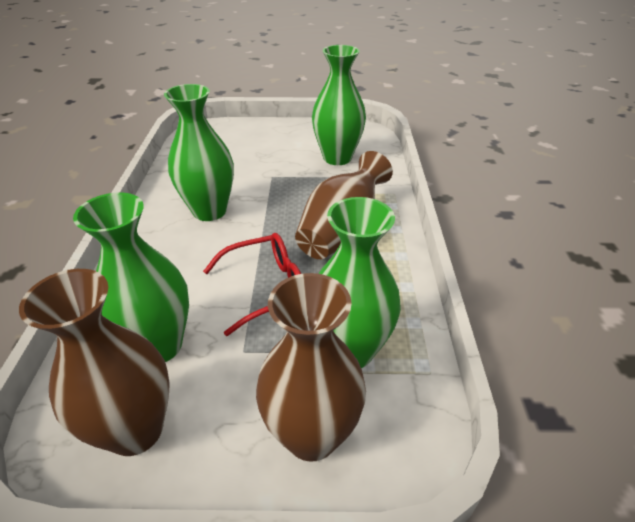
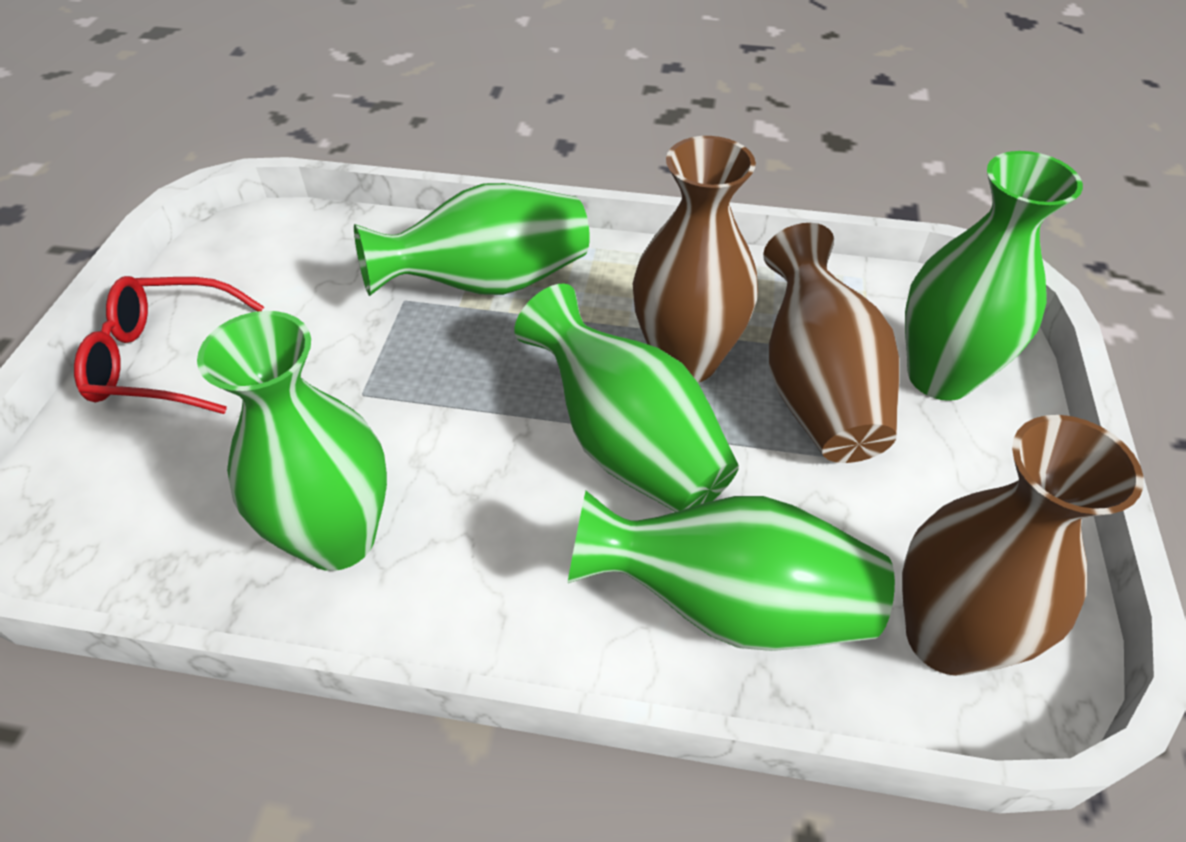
green vase: 4 -> 5

